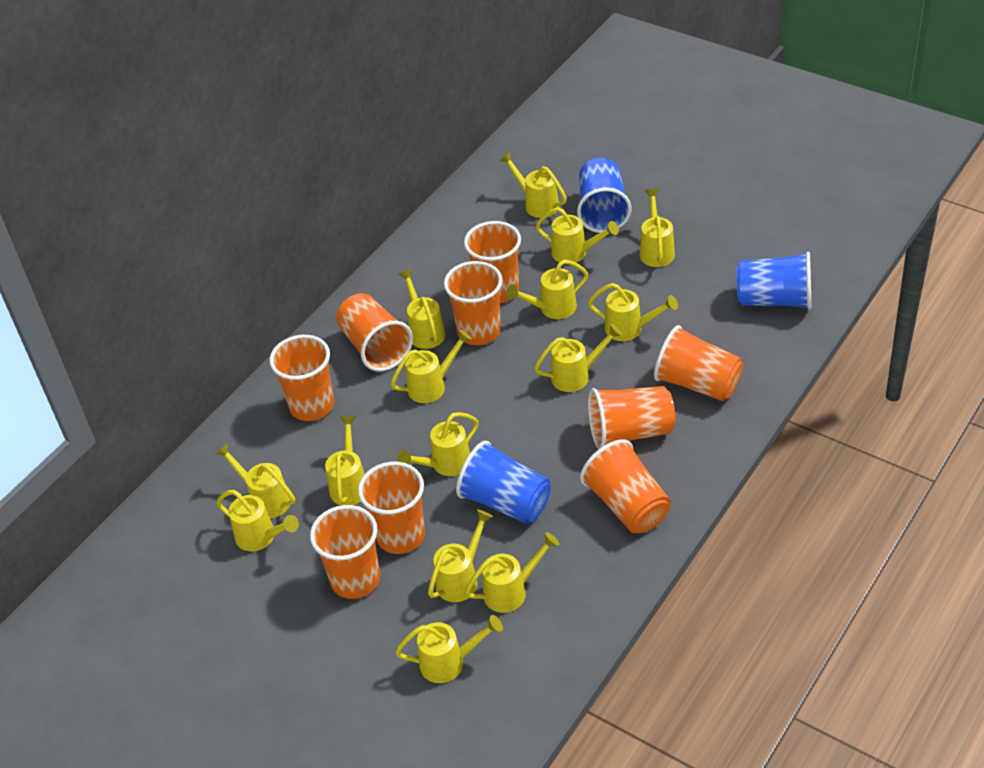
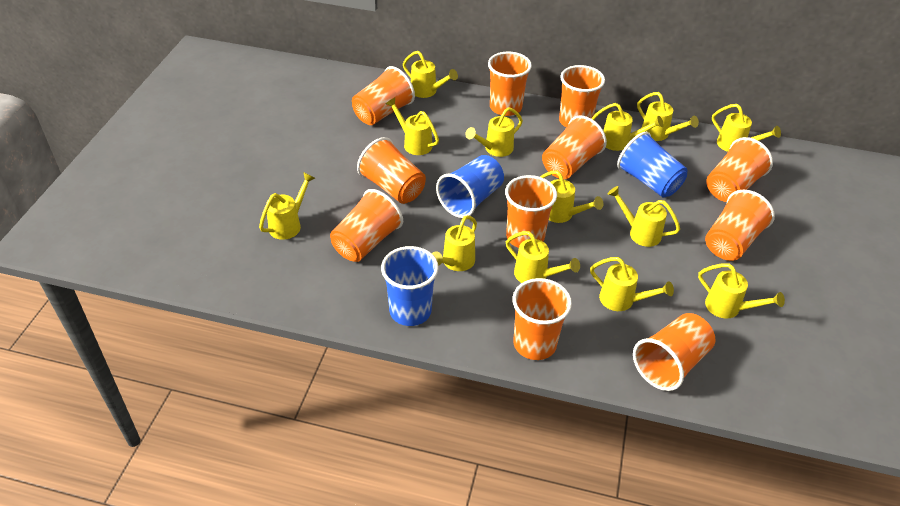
orange cup: 9 -> 11
yellow watering can: 15 -> 13

